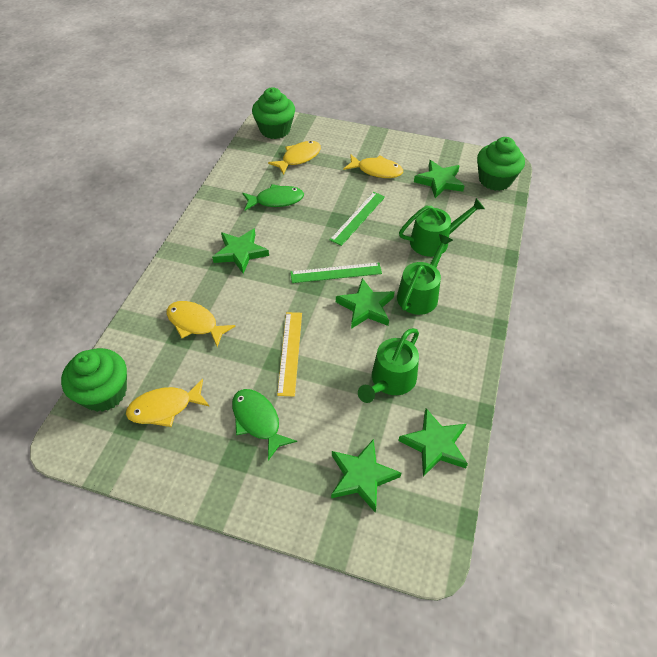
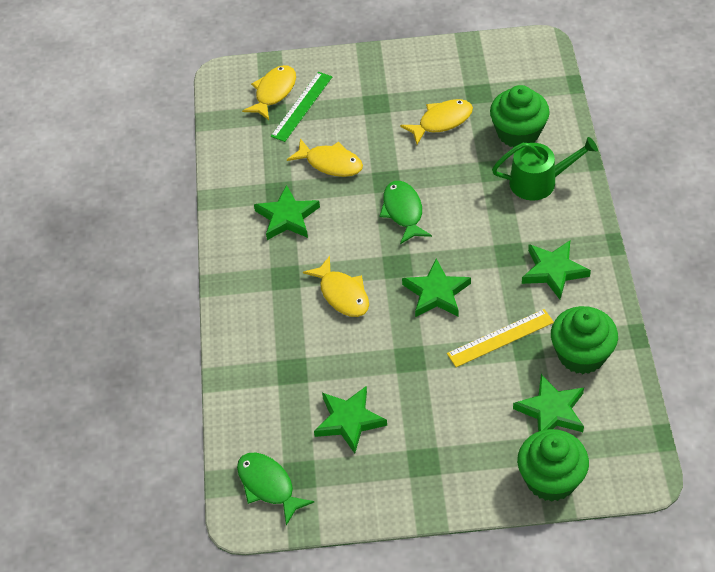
green ruler: 2 -> 1
green watering can: 3 -> 1

